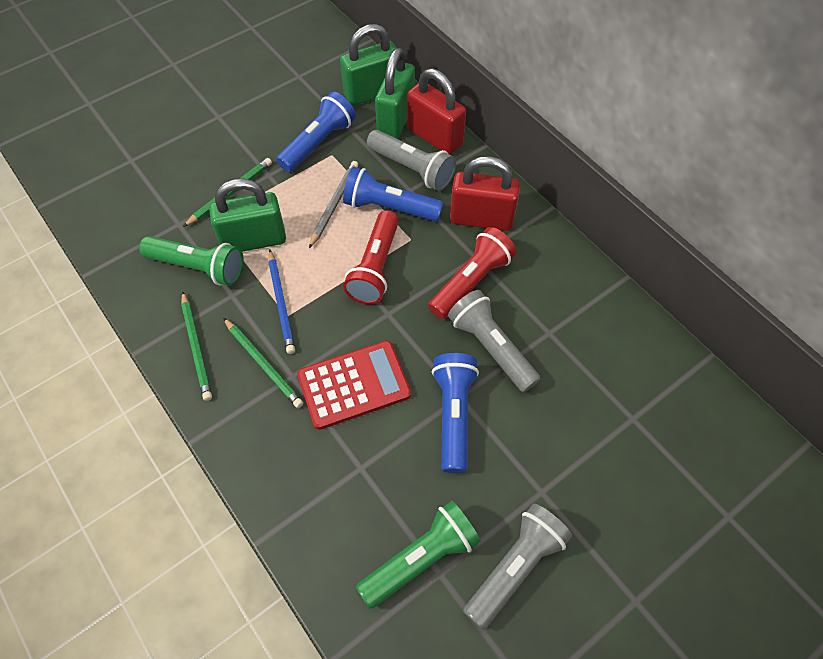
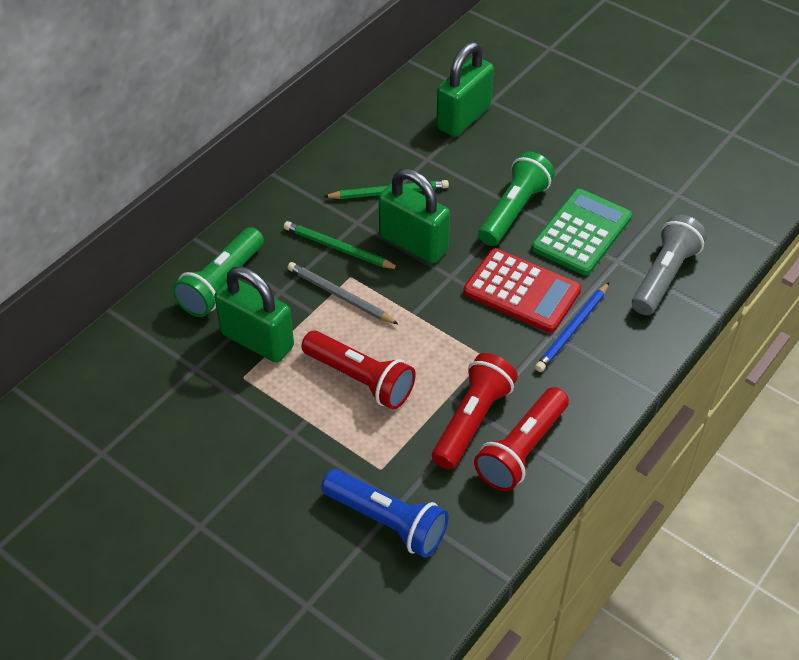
blue flashlight: 3 -> 1
green calculator: 0 -> 1
green pencil: 3 -> 2
grey flashlight: 3 -> 1
red flashlight: 2 -> 3
red padlock: 2 -> 0

